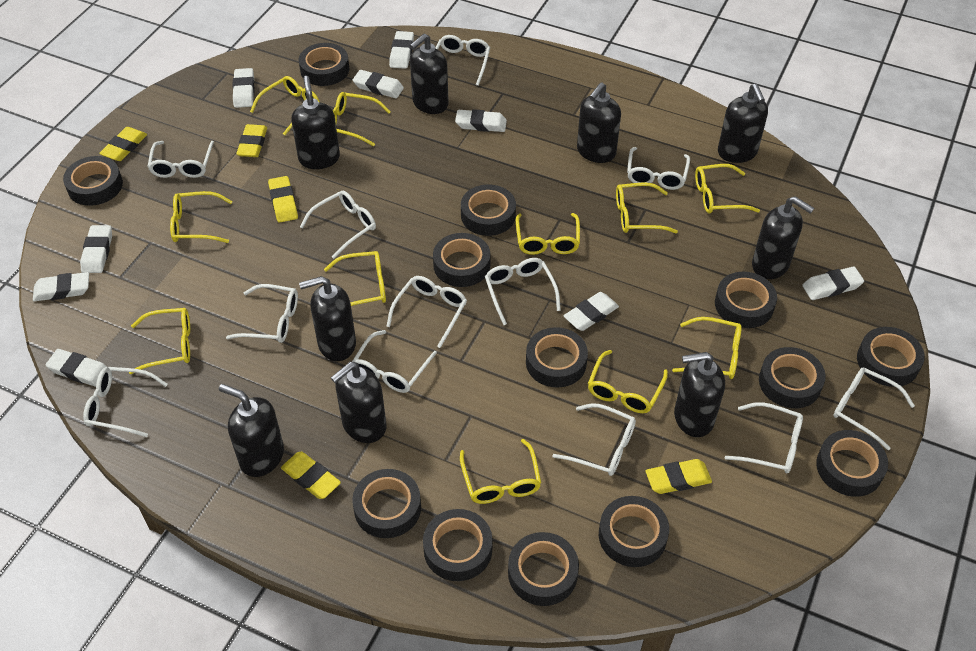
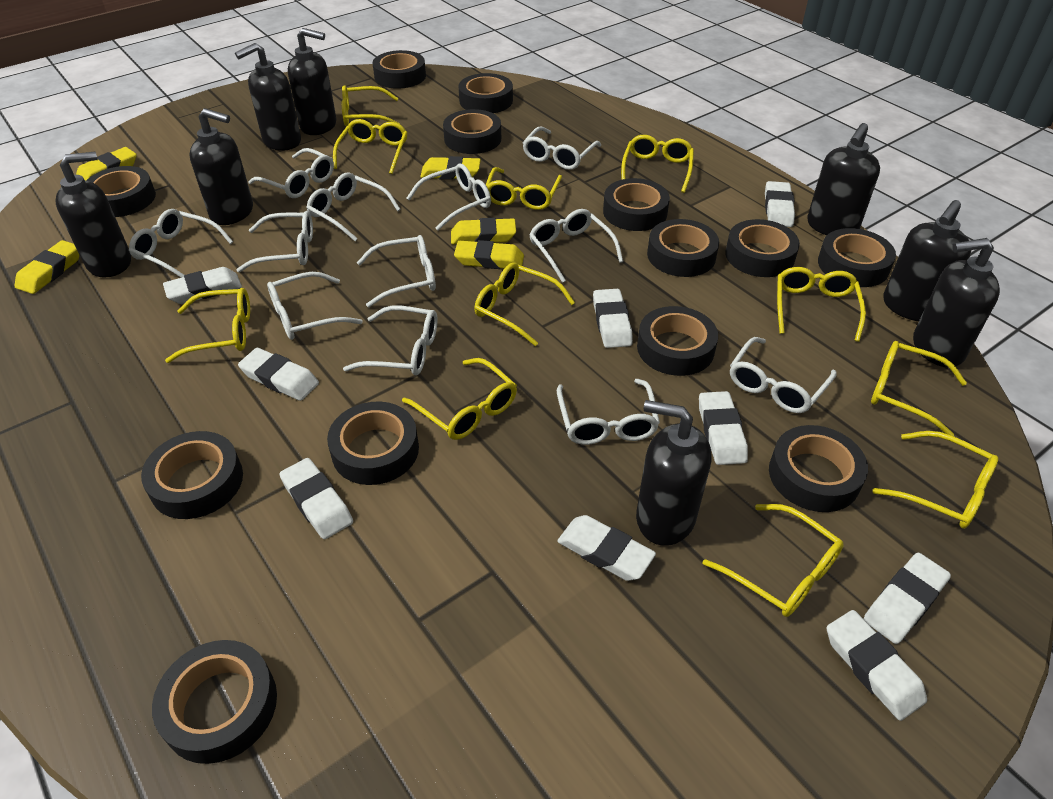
black soap dispenser: 9 -> 8

